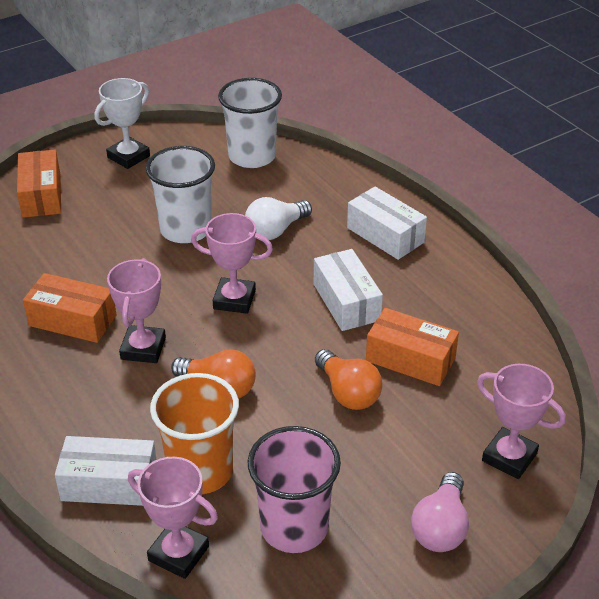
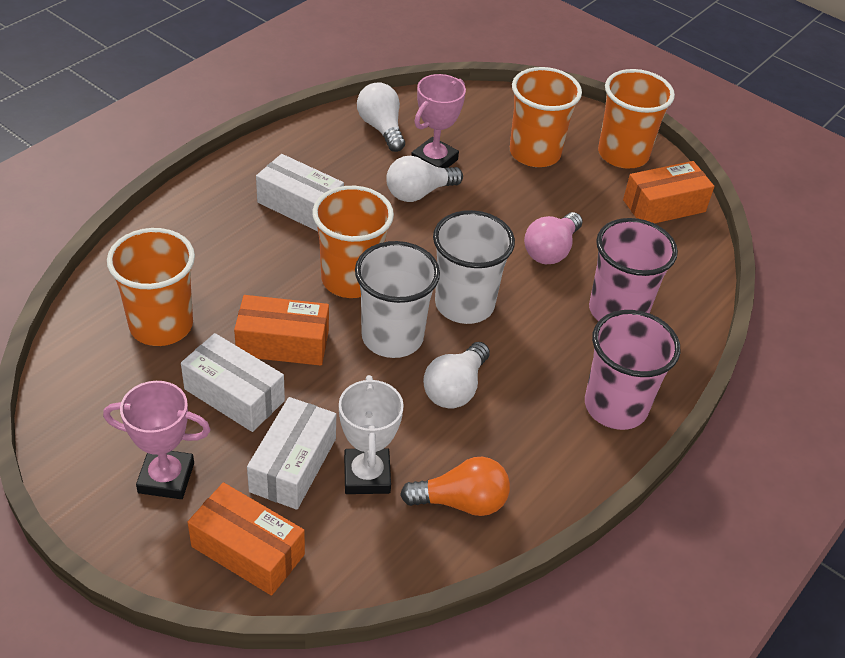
orange cup: 1 -> 4
orange light bulb: 2 -> 1
pink cup: 1 -> 2
pink trophy: 4 -> 2
white light bulb: 1 -> 3

